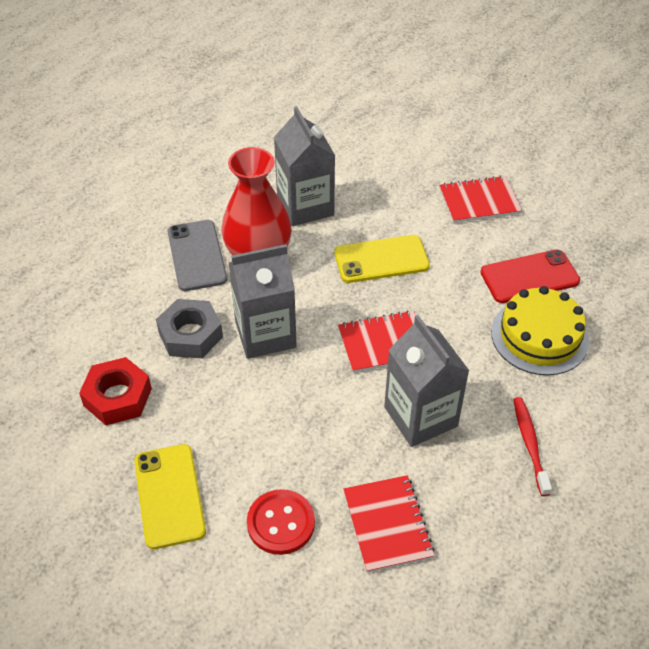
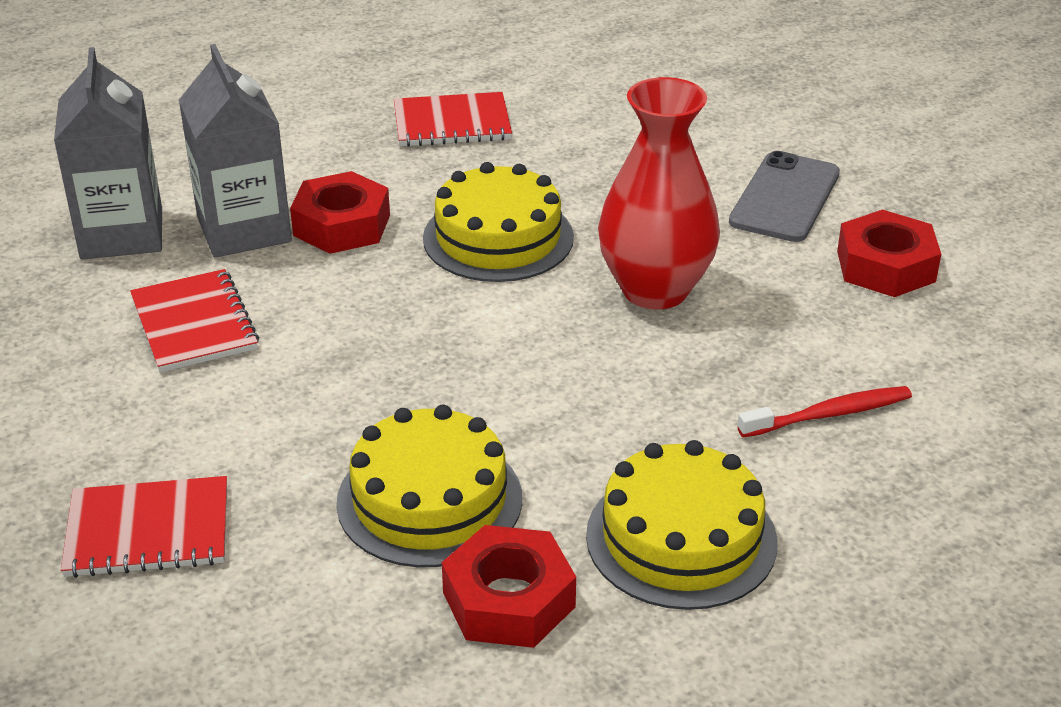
grey carton: 3 -> 2
grey nut: 1 -> 0
red button: 1 -> 0
red nut: 1 -> 3
red phone: 1 -> 0
yellow cake: 1 -> 3
yellow phone: 2 -> 0

